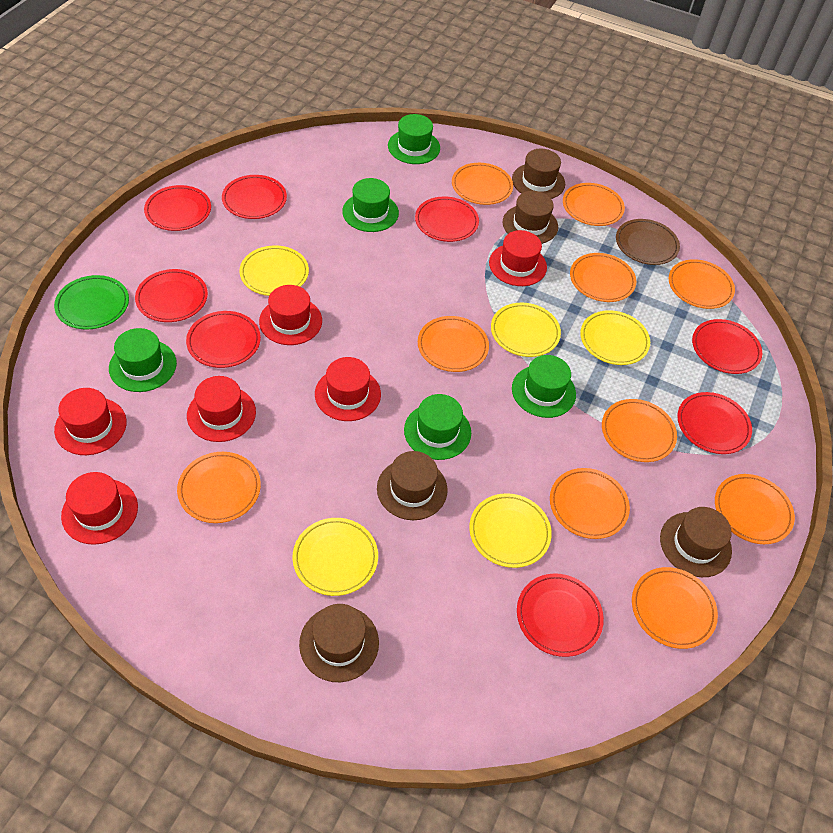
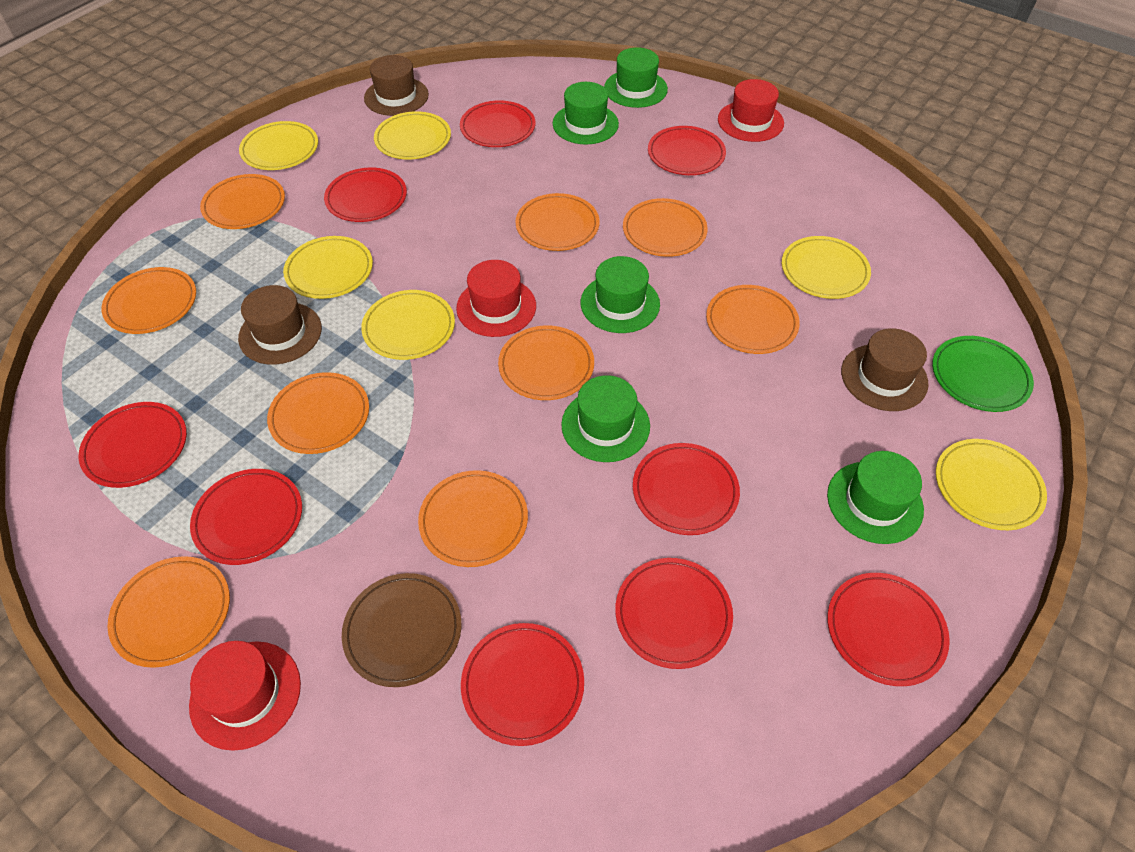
brown hat: 5 -> 3
orange plate: 10 -> 9
red hat: 6 -> 3
red plate: 8 -> 9
yellow plate: 5 -> 6

